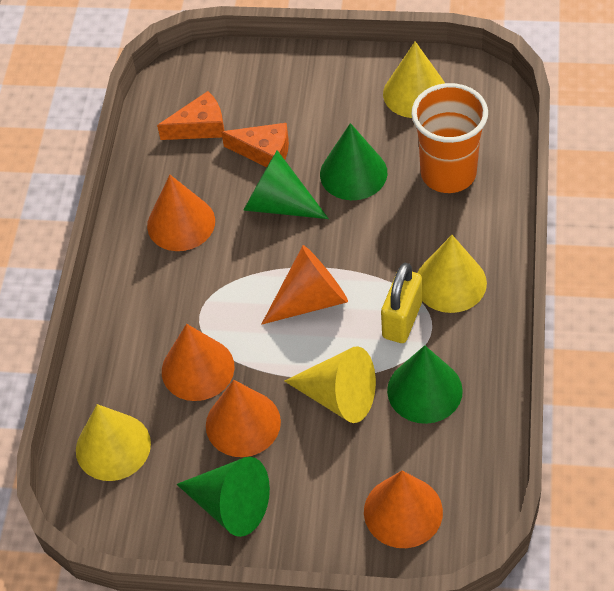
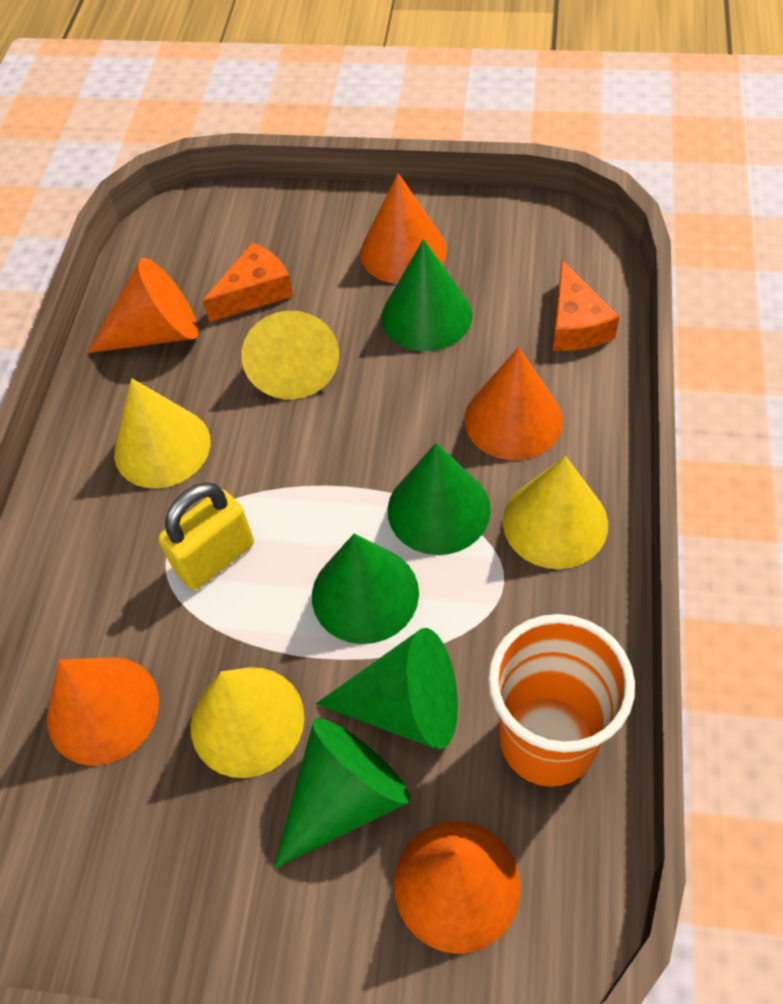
green cone: 4 -> 5

